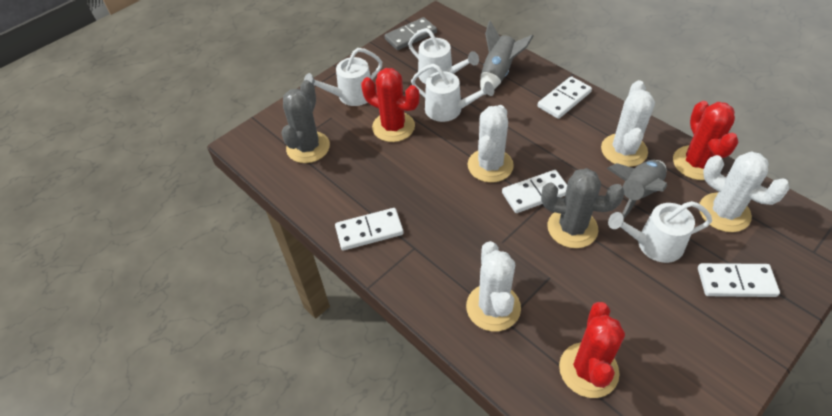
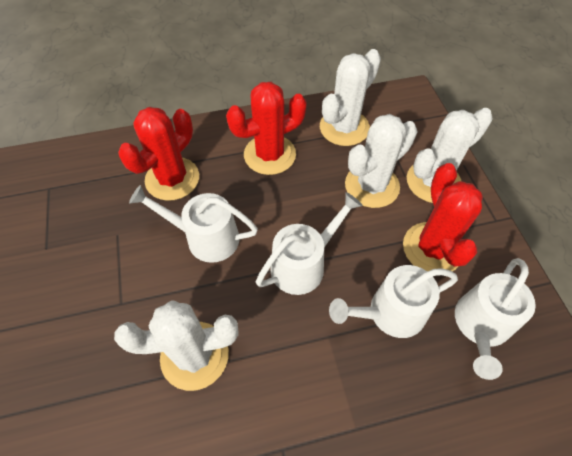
grey cactus: 2 -> 0
grey domino: 1 -> 0
grey rocket: 2 -> 0
white domino: 4 -> 0

